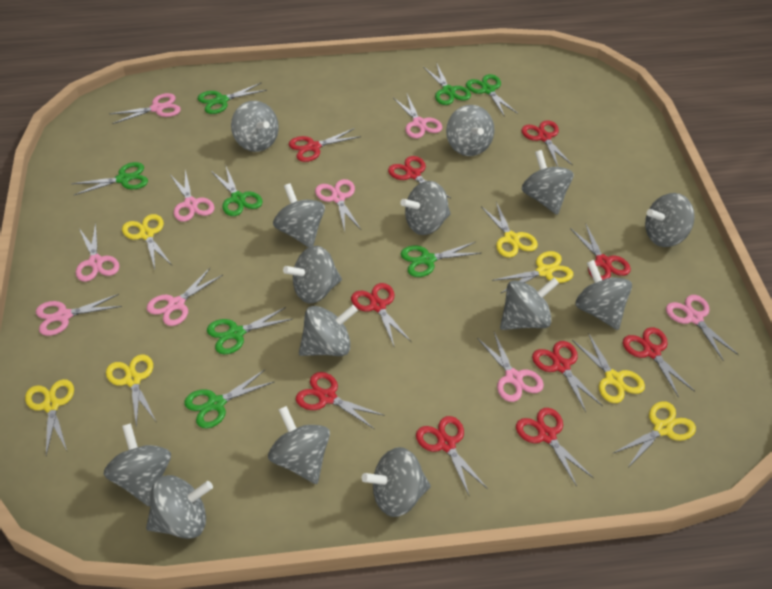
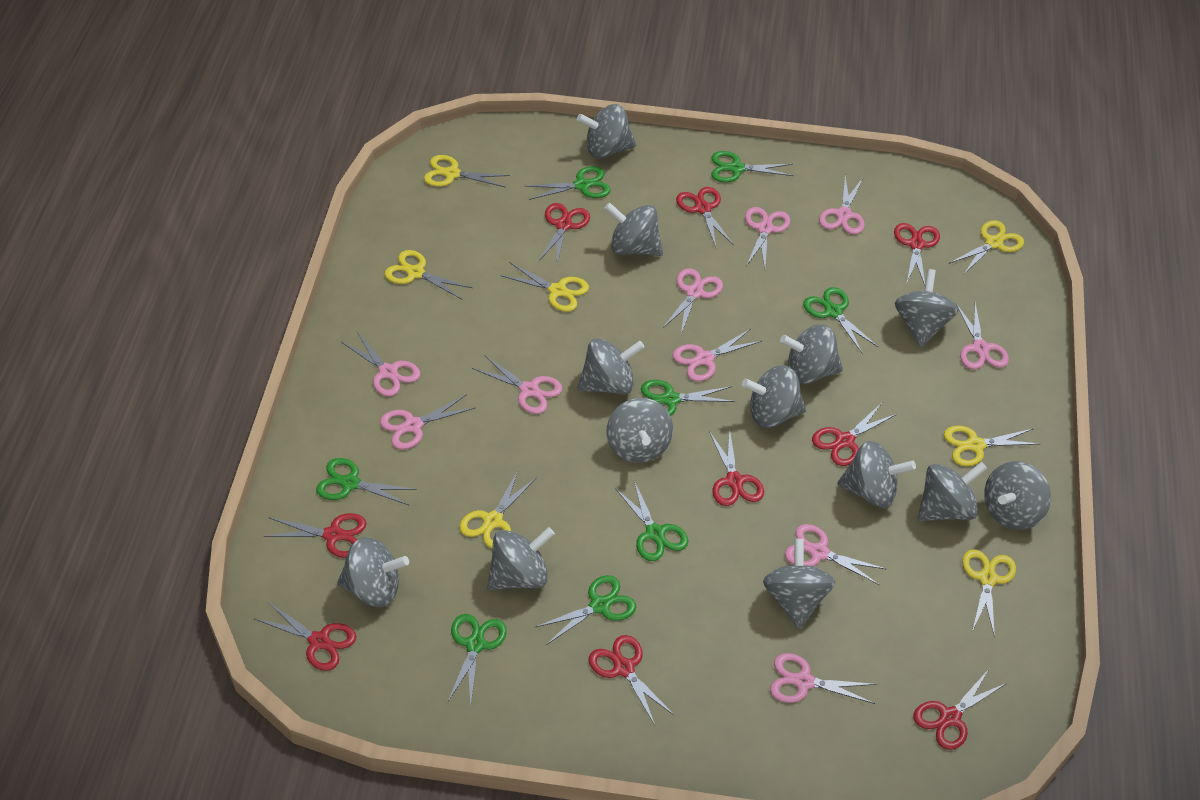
grey spinning top: 14 -> 13
pink scissors: 9 -> 10
red scissors: 10 -> 9

